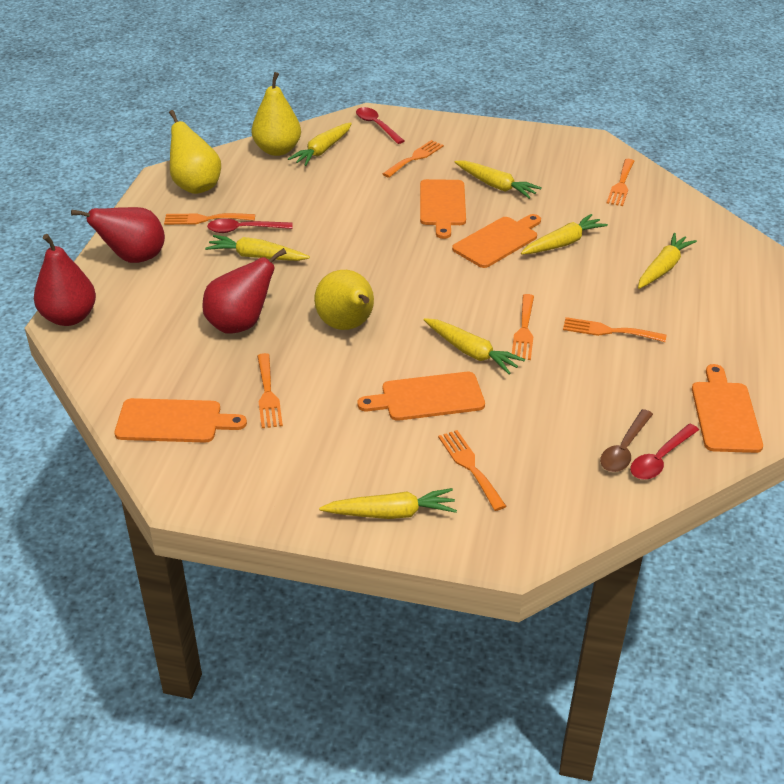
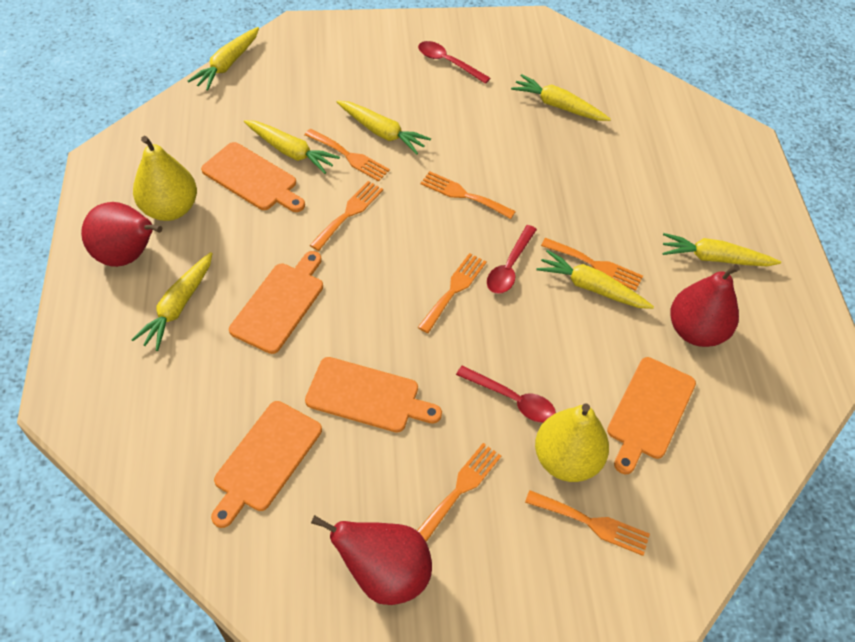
brown spoon: 1 -> 0
yellow pear: 3 -> 2

